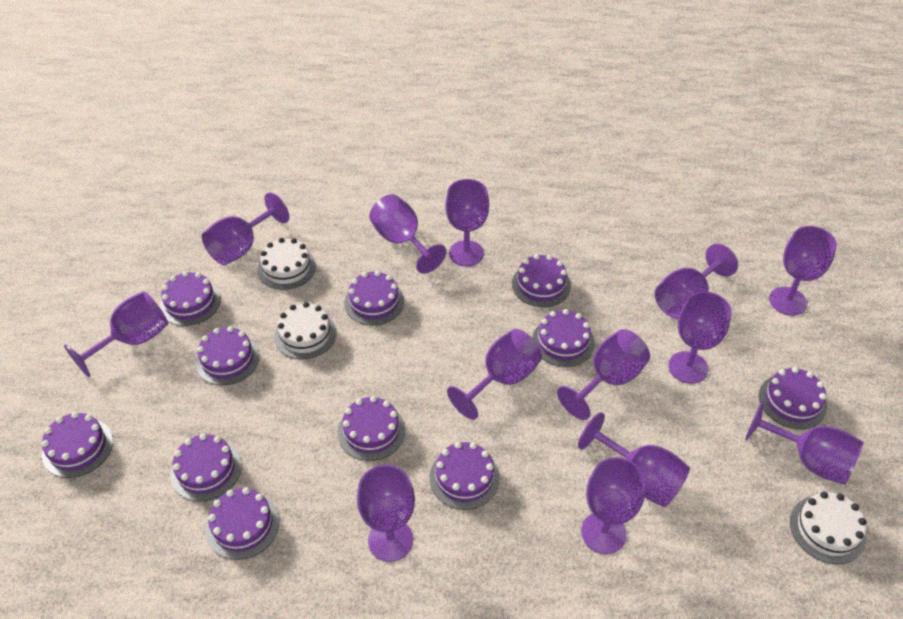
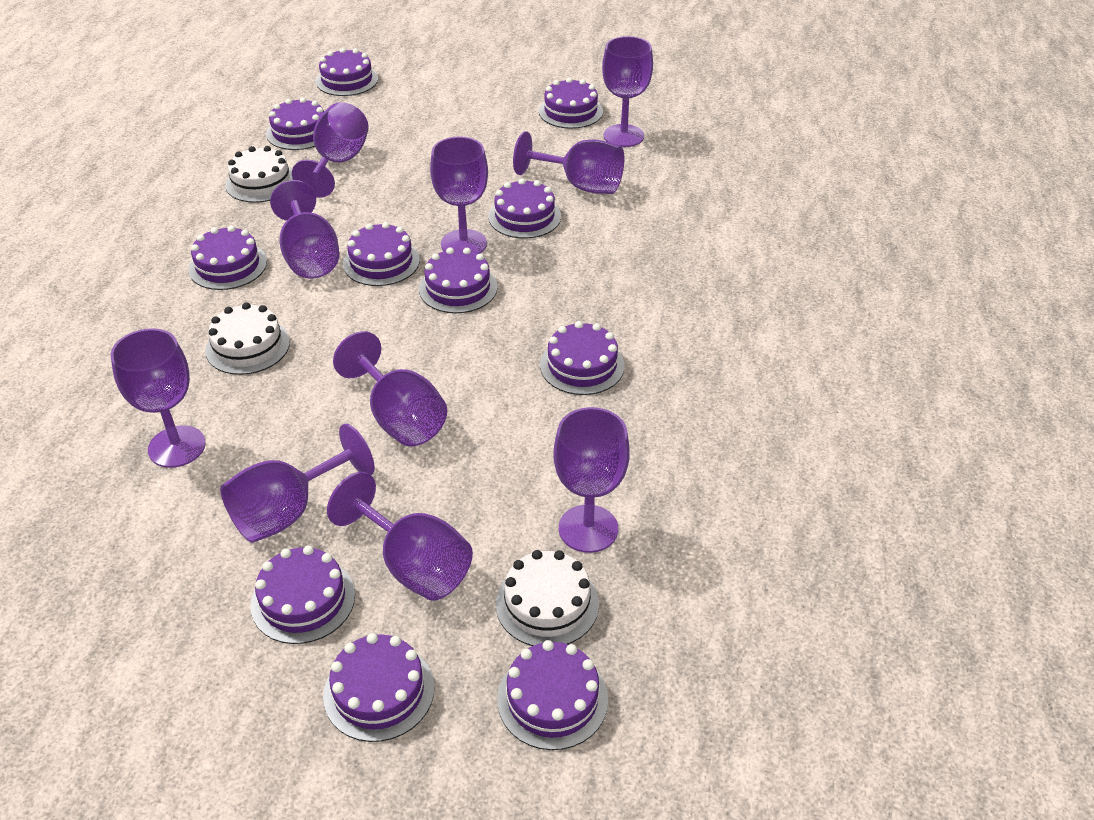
purple goblet: 13 -> 10

